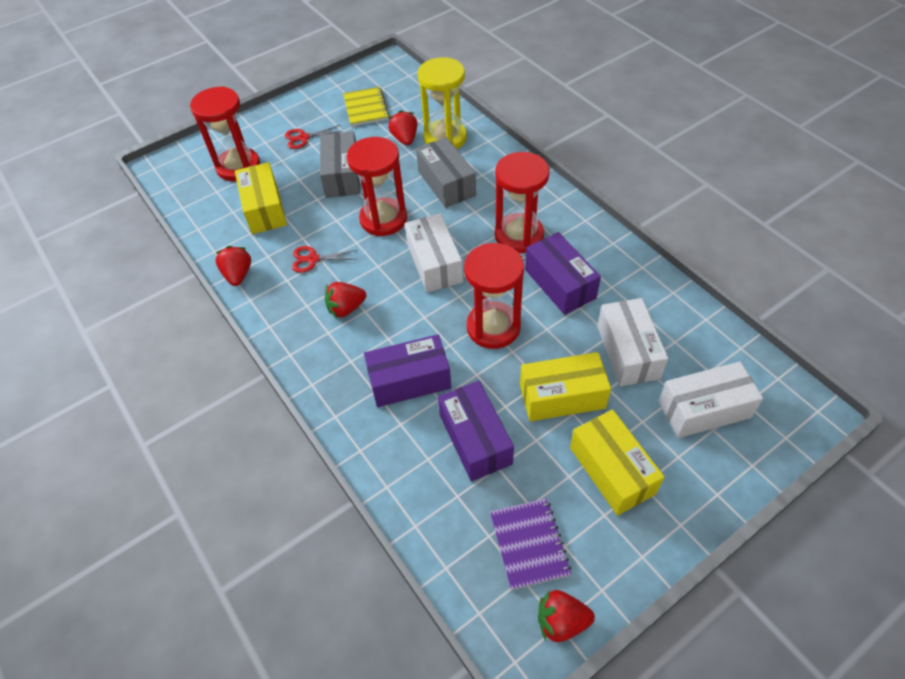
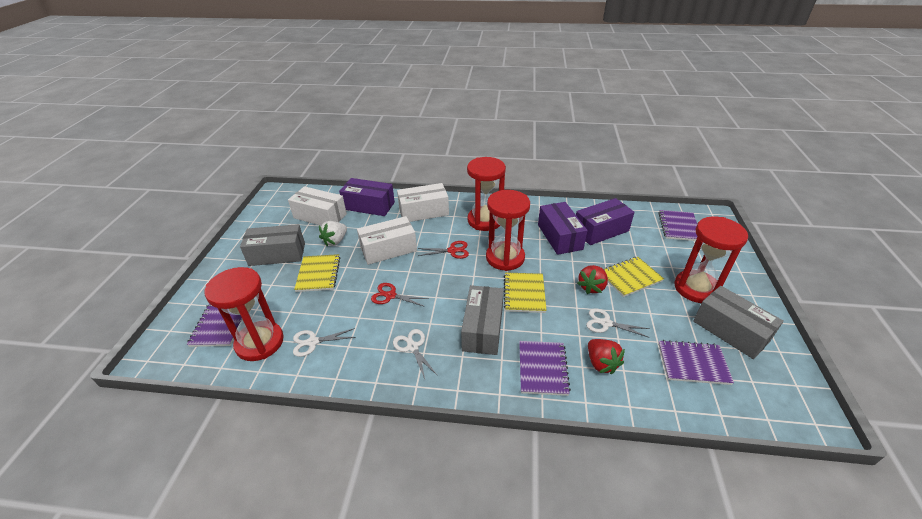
grey box: 2 -> 3
purple notebook: 1 -> 4
red strawberry: 4 -> 2
white scissors: 0 -> 3
white strawberry: 0 -> 1
yellow box: 3 -> 0
yellow hourglass: 1 -> 0
yellow notebook: 1 -> 3

